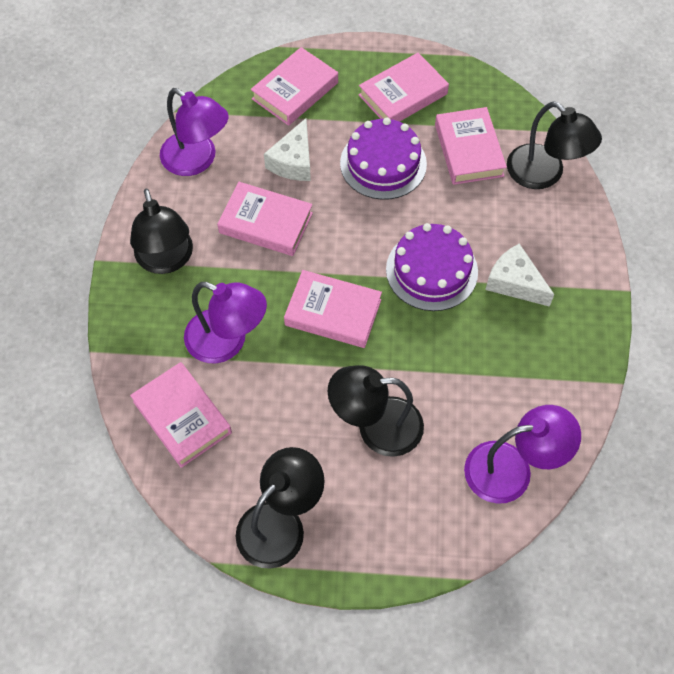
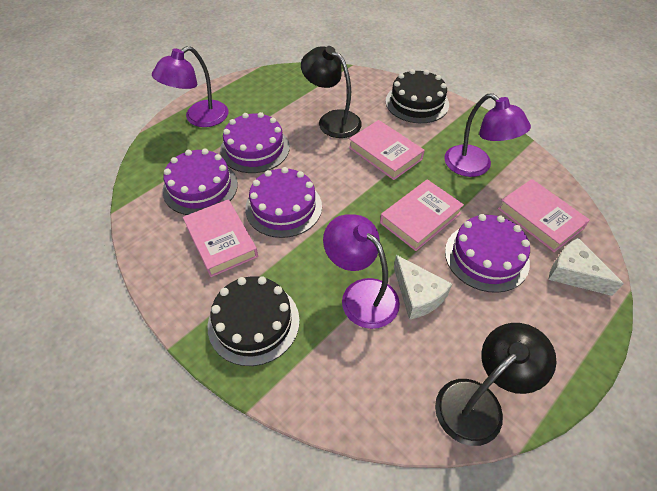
black cake: 0 -> 2
black lamp: 4 -> 2
pink book: 6 -> 4
purple cake: 2 -> 4

